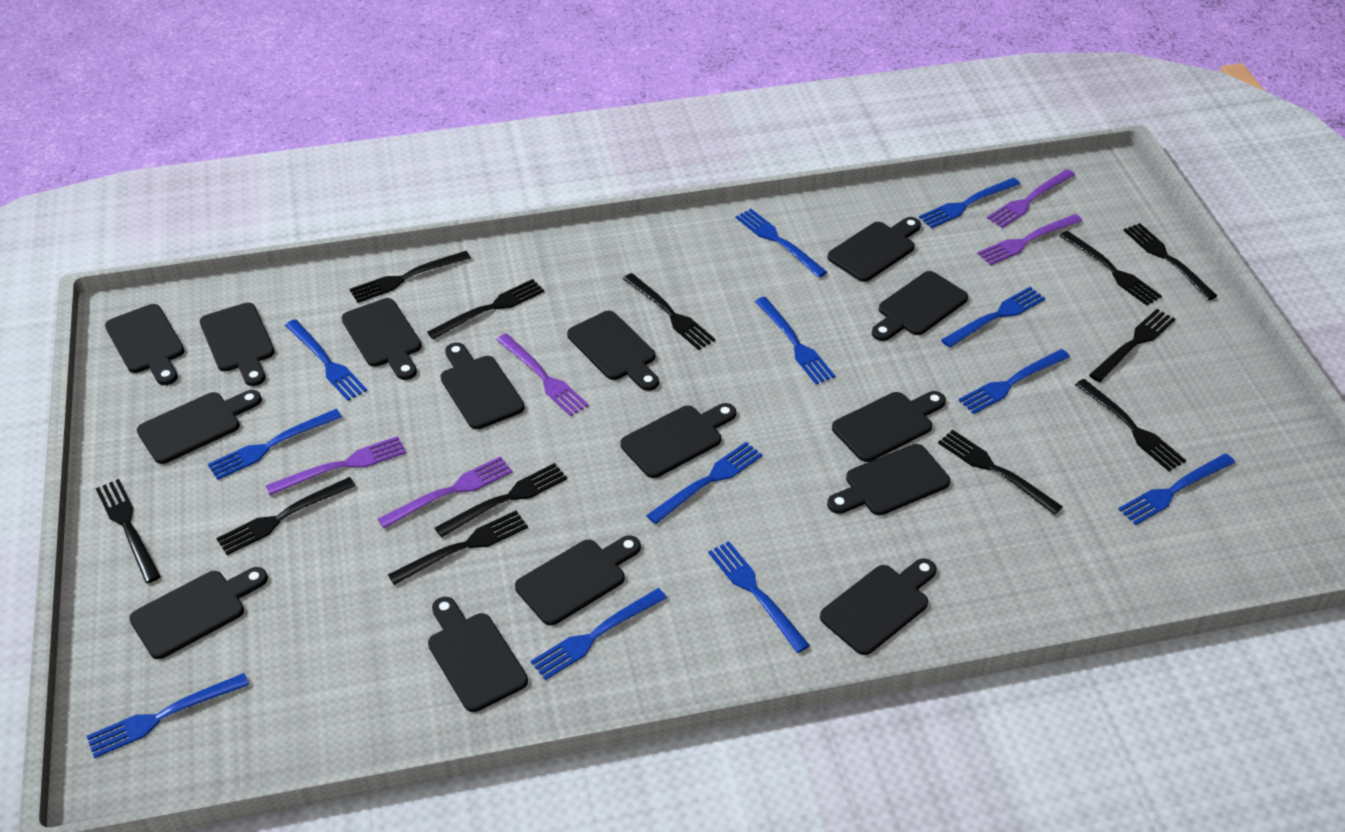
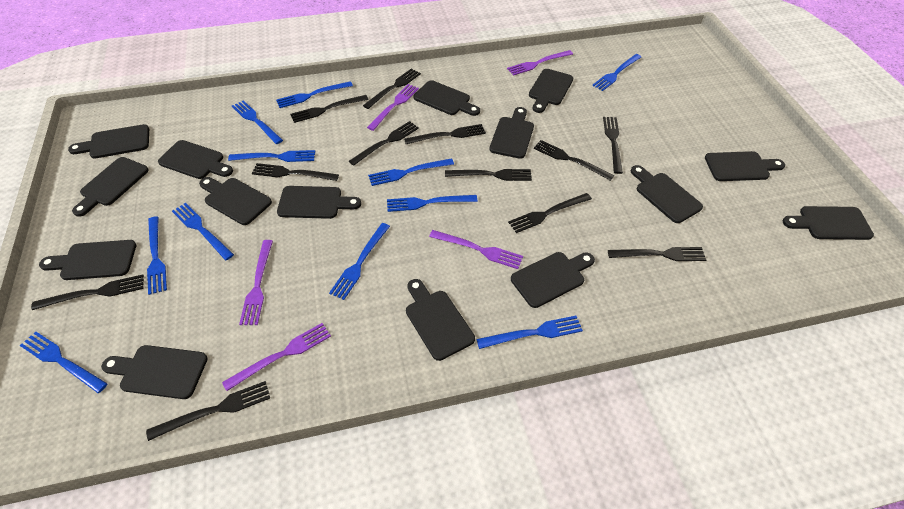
blue fork: 12 -> 11

